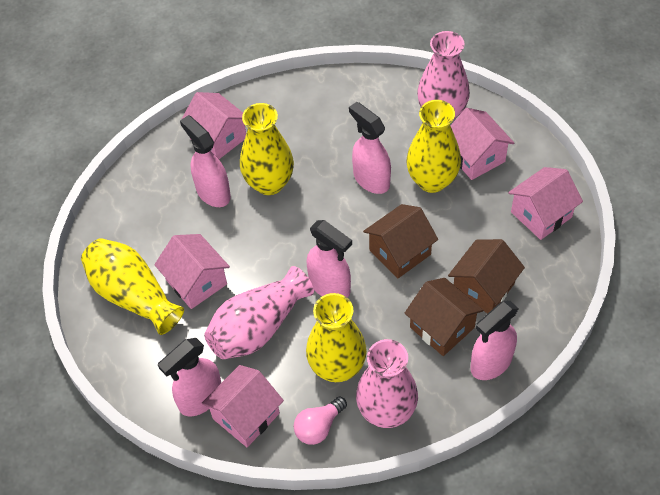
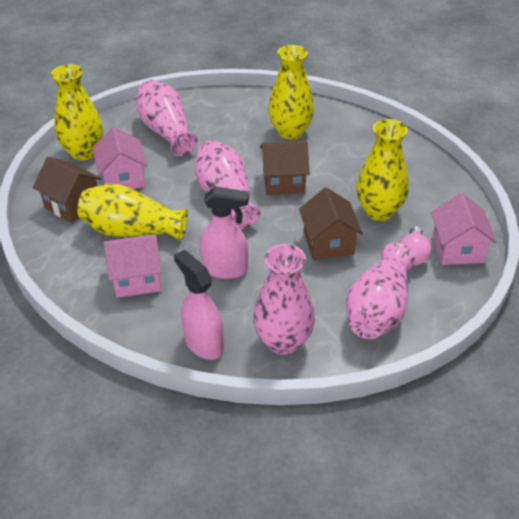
pink house: 5 -> 3
pink spray bottle: 5 -> 2
pink vase: 3 -> 4

